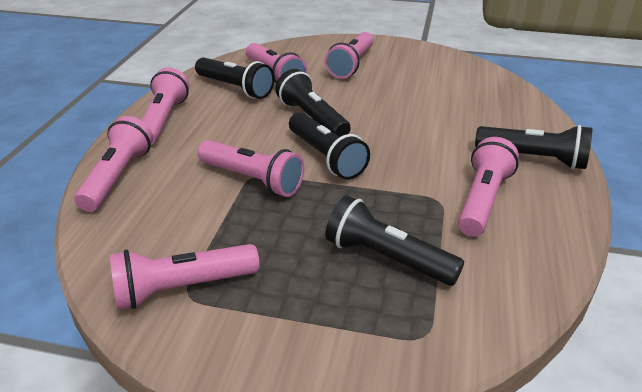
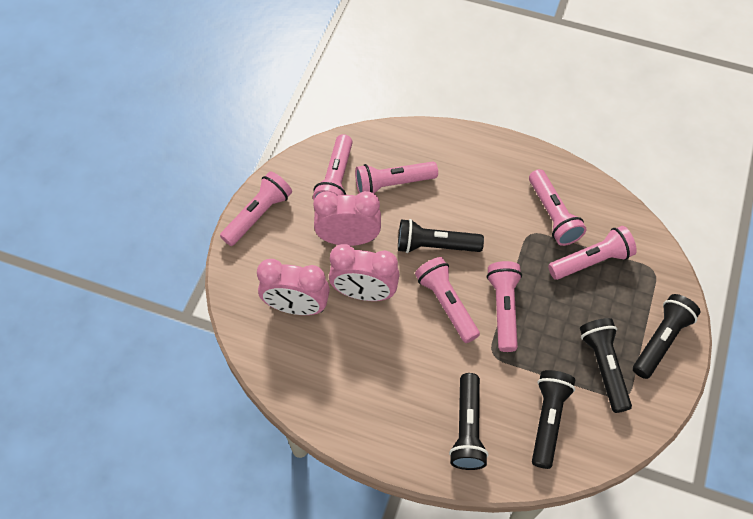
pink clock: 0 -> 3

